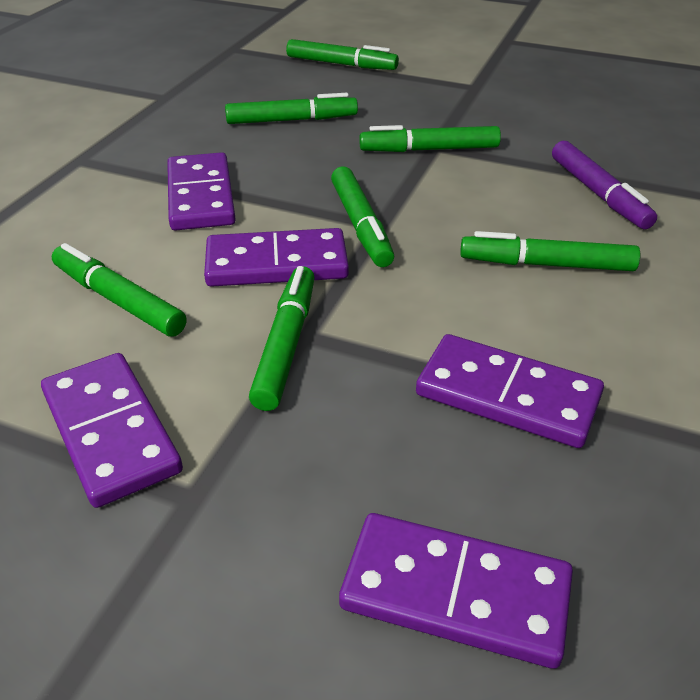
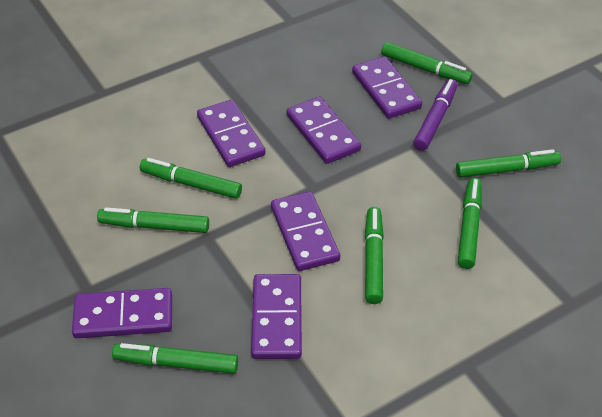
purple domino: 5 -> 6

